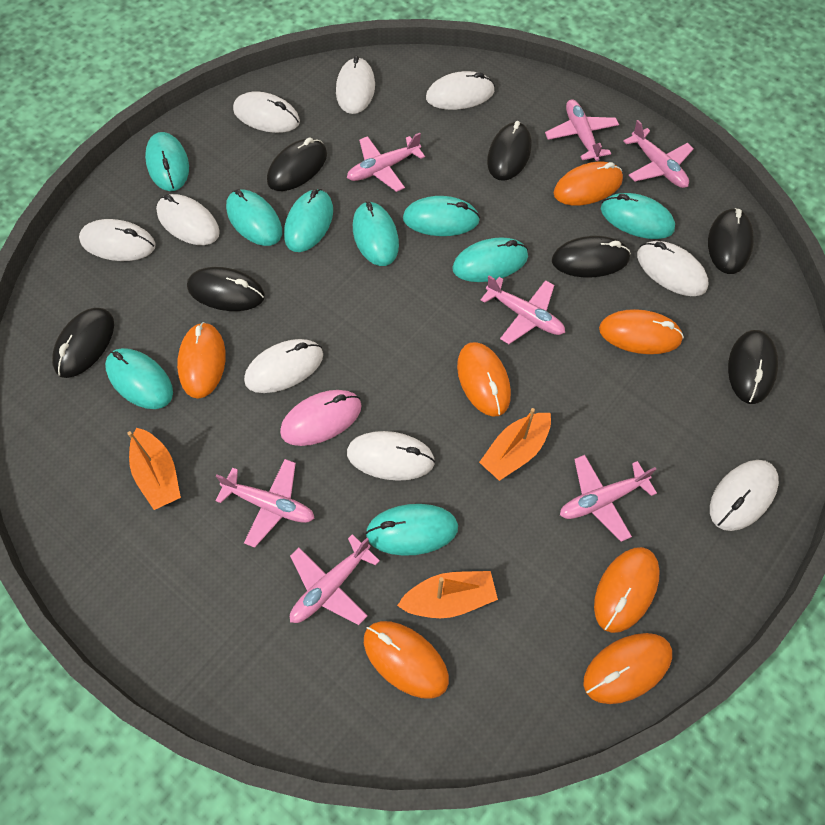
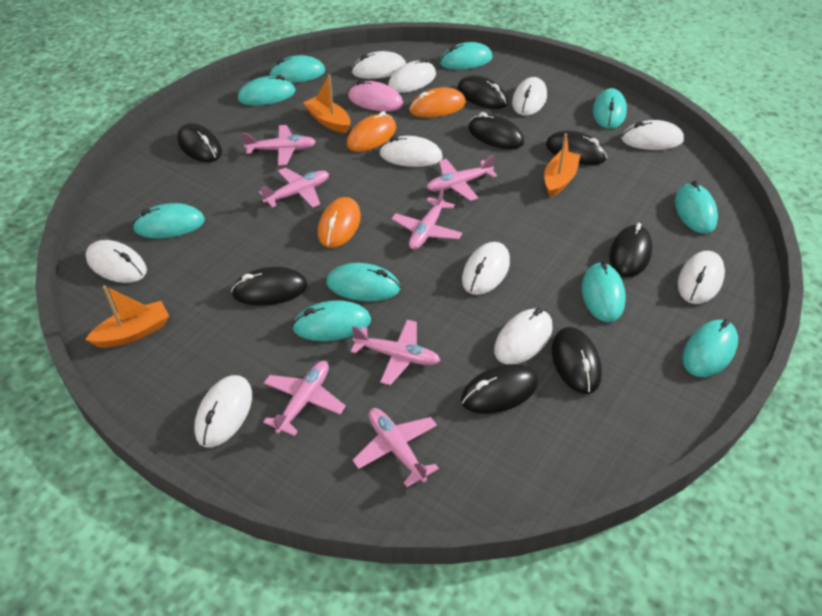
black mouse: 7 -> 8
orange mouse: 7 -> 3
turquoise mouse: 9 -> 10
white mouse: 9 -> 10

